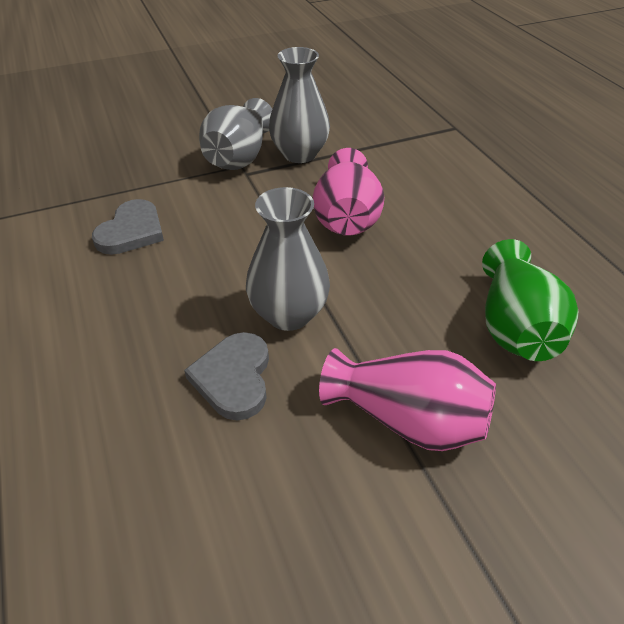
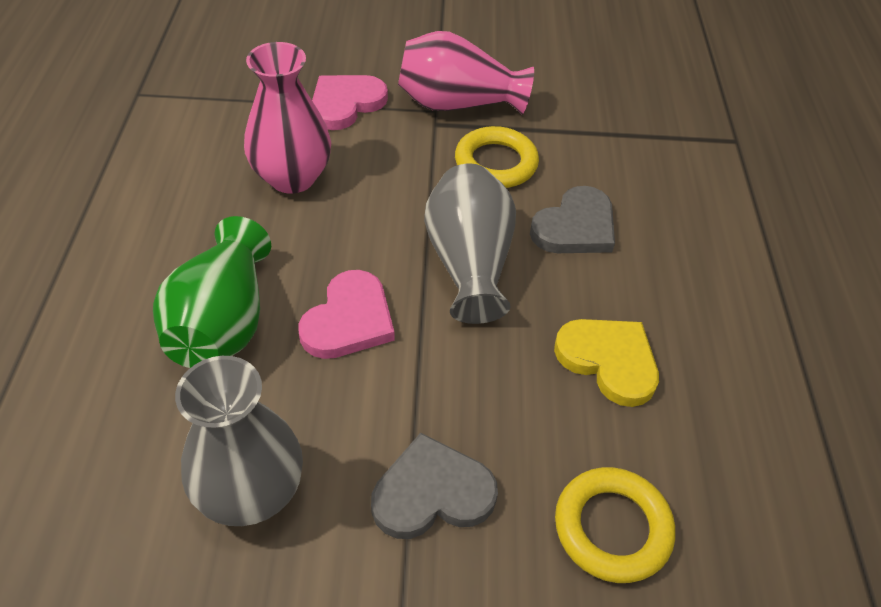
grey vase: 3 -> 2
pink heart: 0 -> 2
yellow heart: 0 -> 1
yellow ring: 0 -> 2

